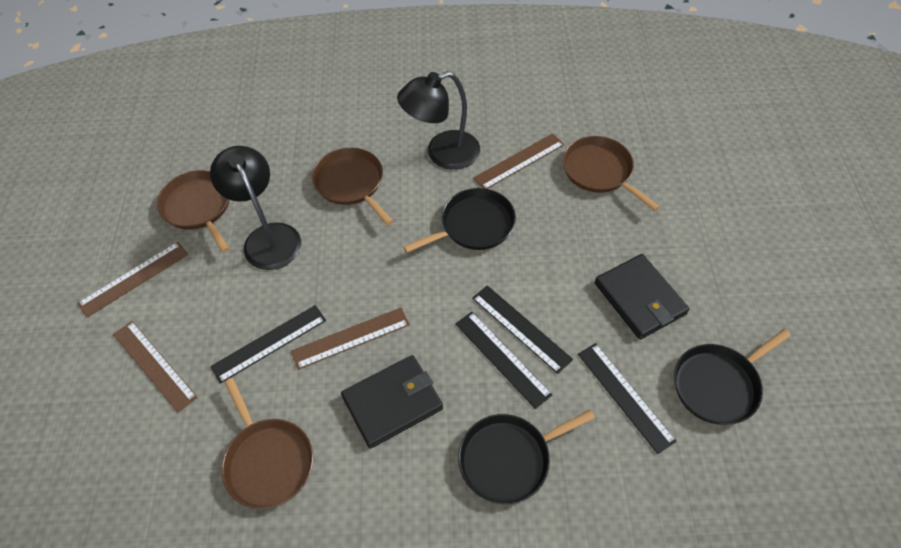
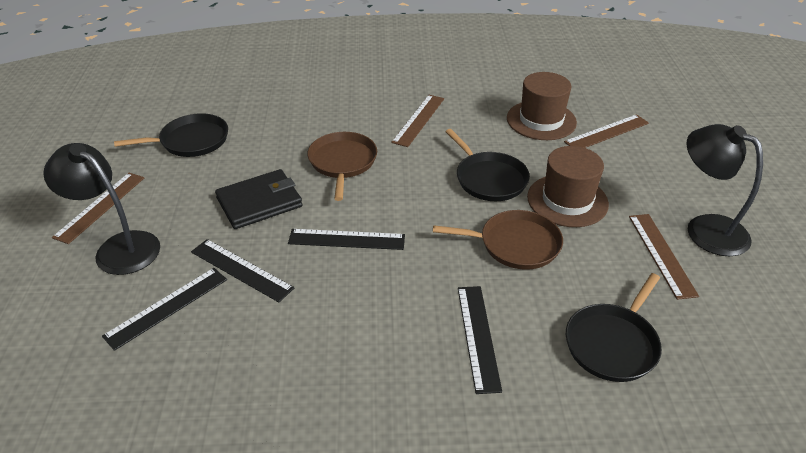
black wallet: 2 -> 1
brown hat: 0 -> 2
brown pan: 4 -> 2

